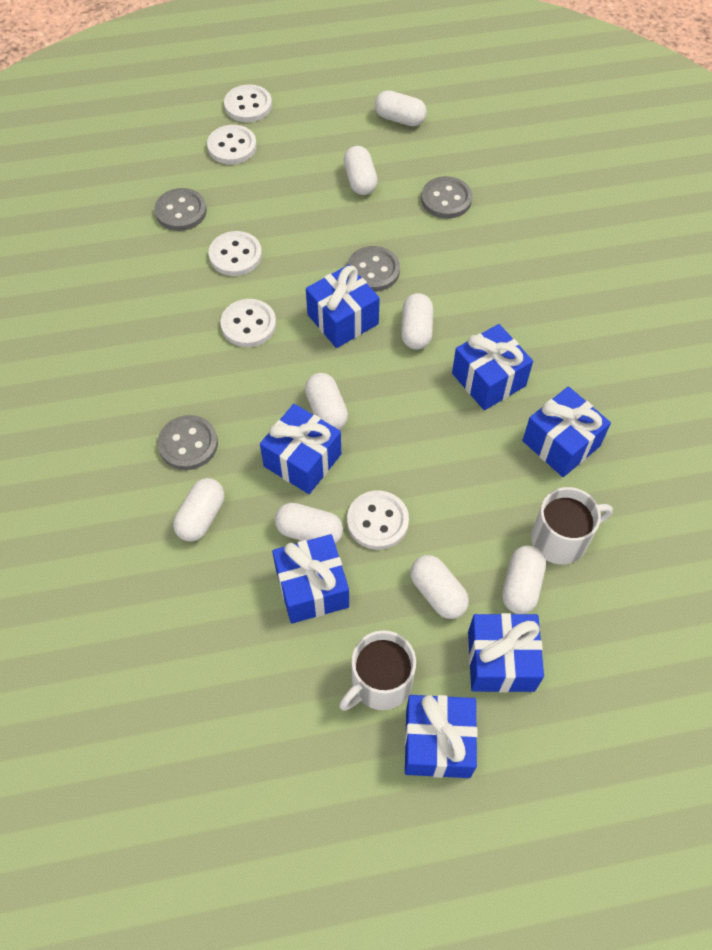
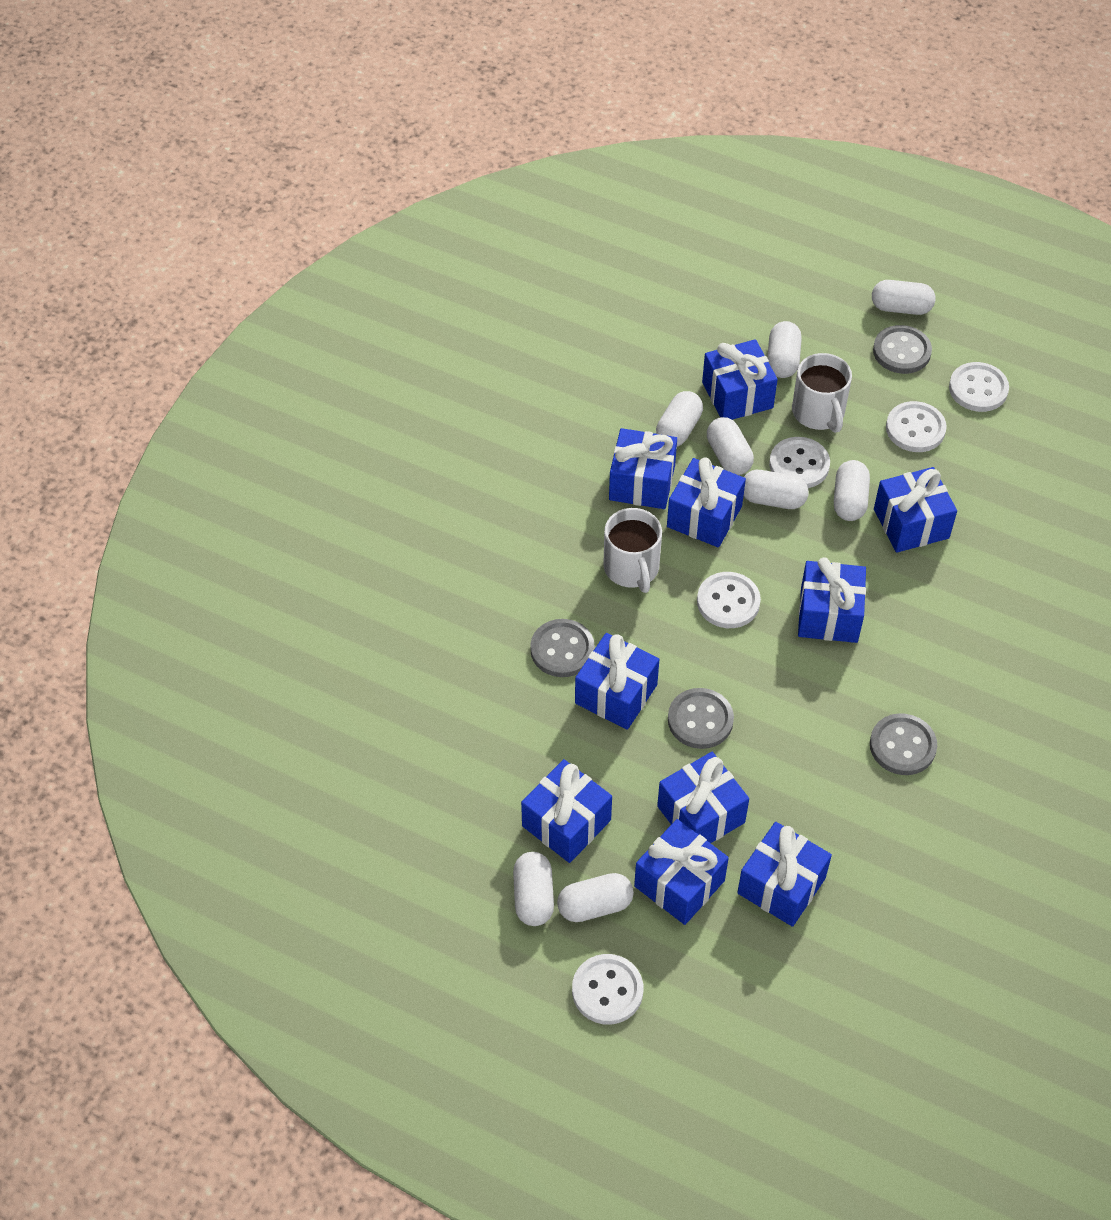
blue gift: 7 -> 10

